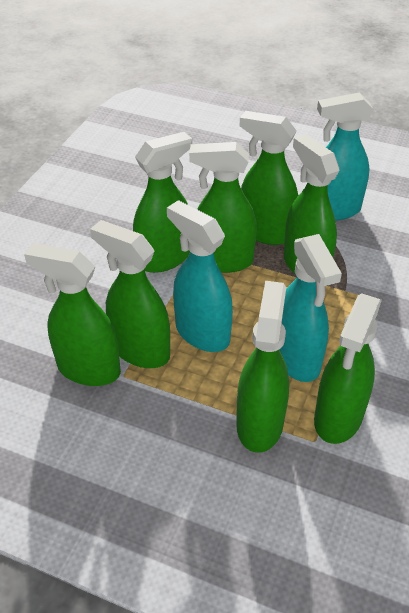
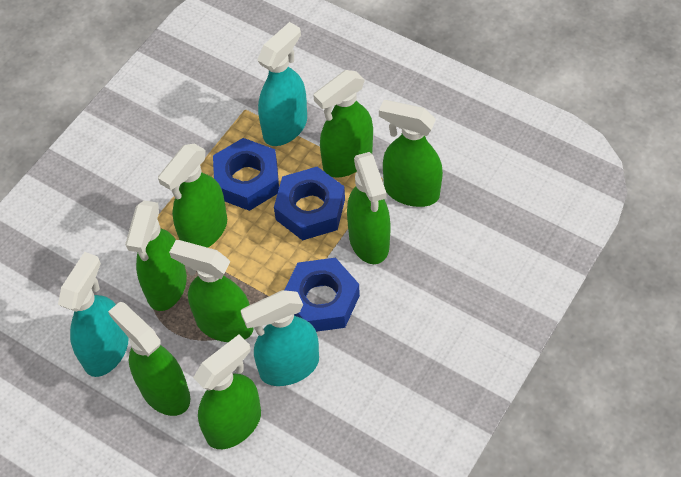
blue nut: 0 -> 3

